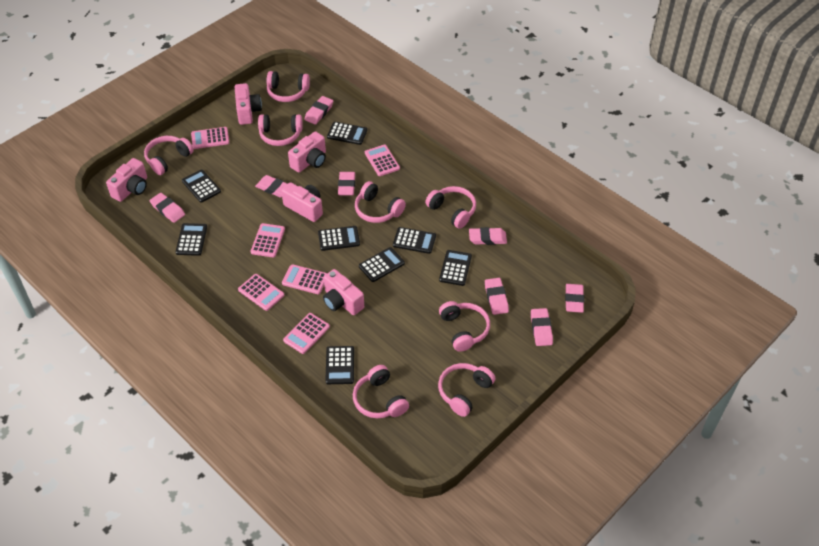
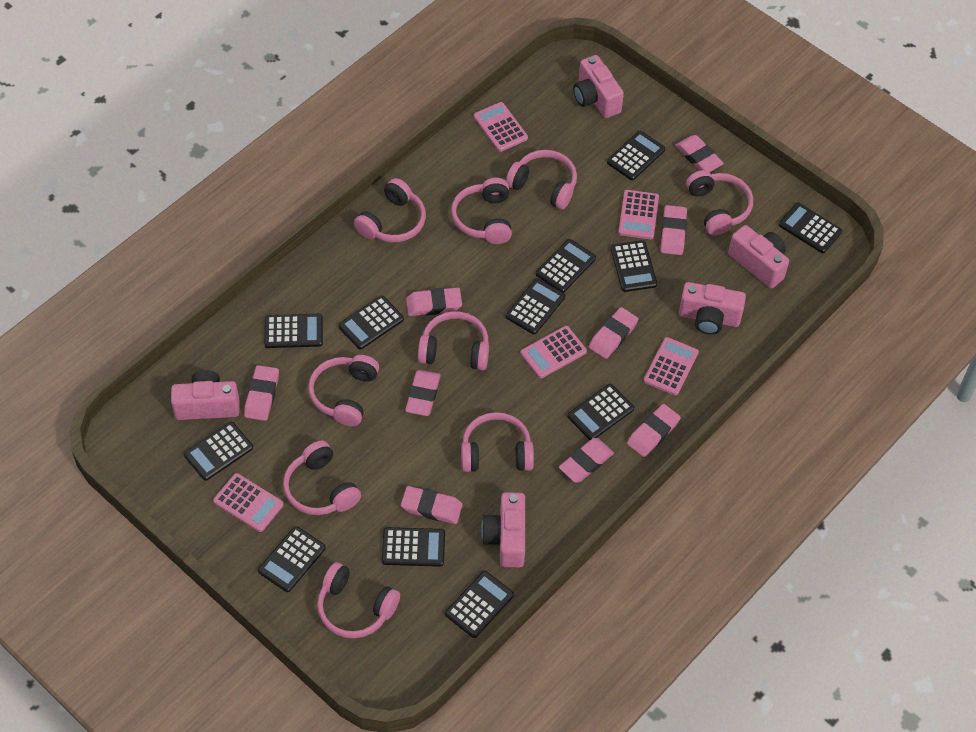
black calculator: 8 -> 12
pink calculator: 6 -> 5
pink eraser: 8 -> 9
pink headphones: 8 -> 9

